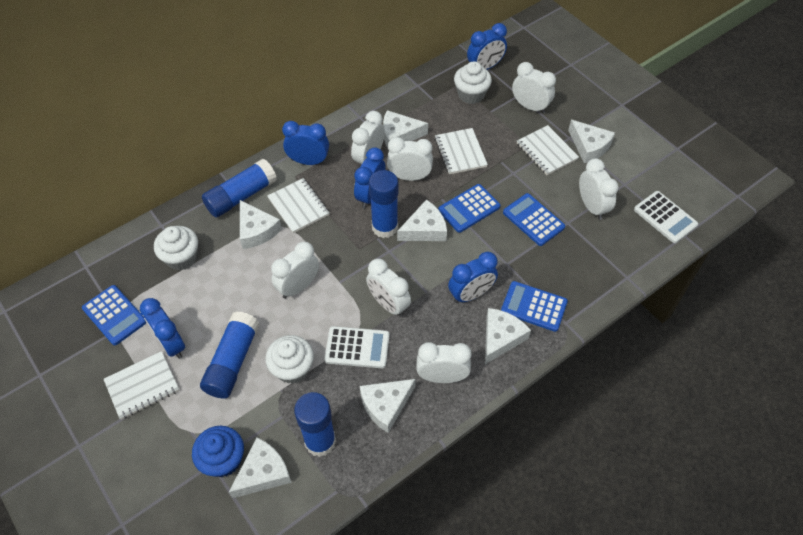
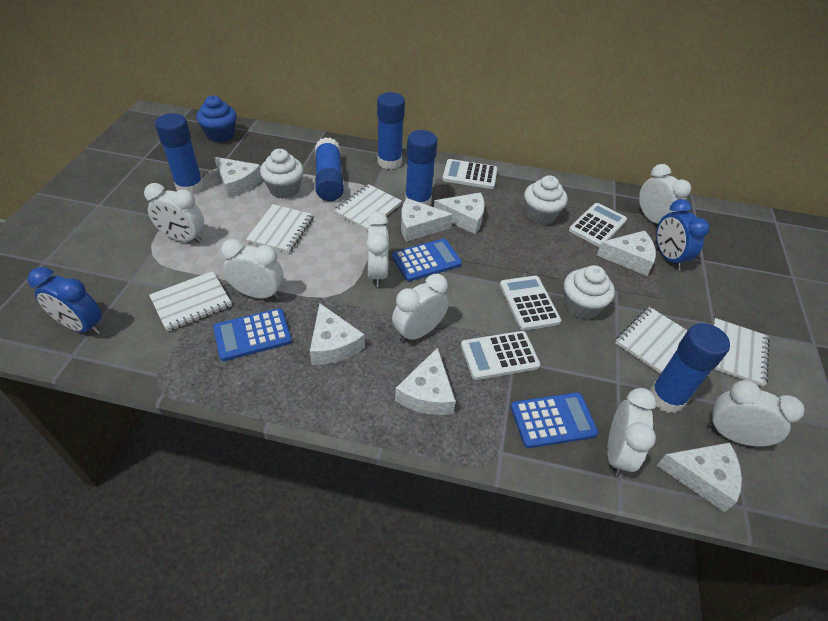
blue calculator: 4 -> 3
blue clock: 5 -> 2
blue glue stick: 4 -> 5
white calculator: 2 -> 4
white notebook: 4 -> 5

